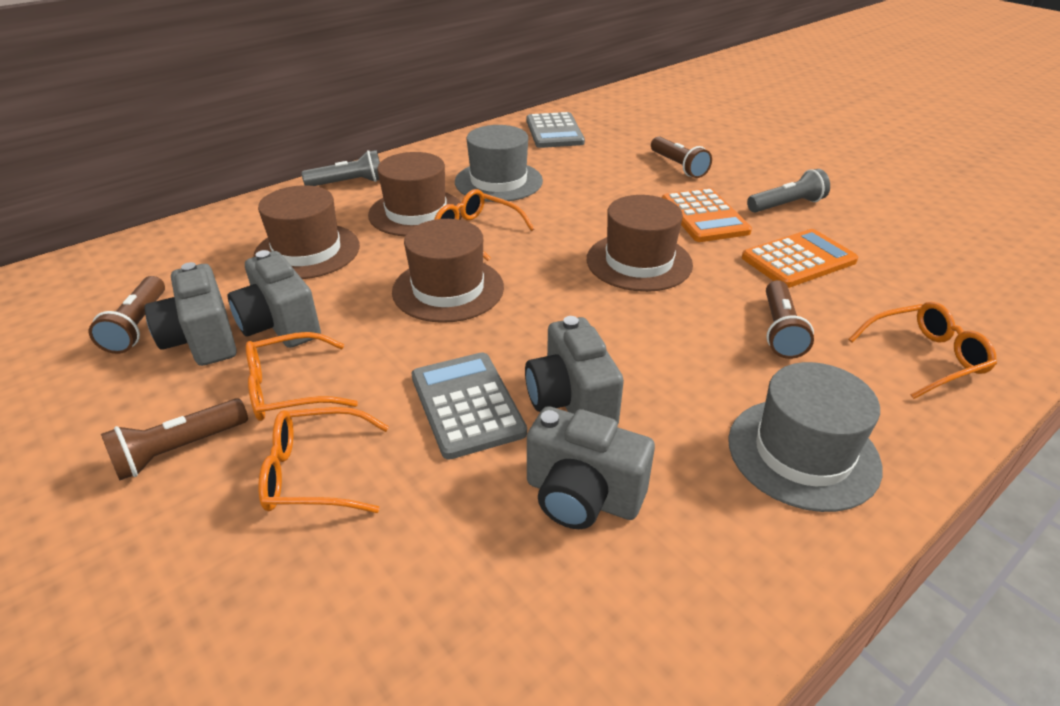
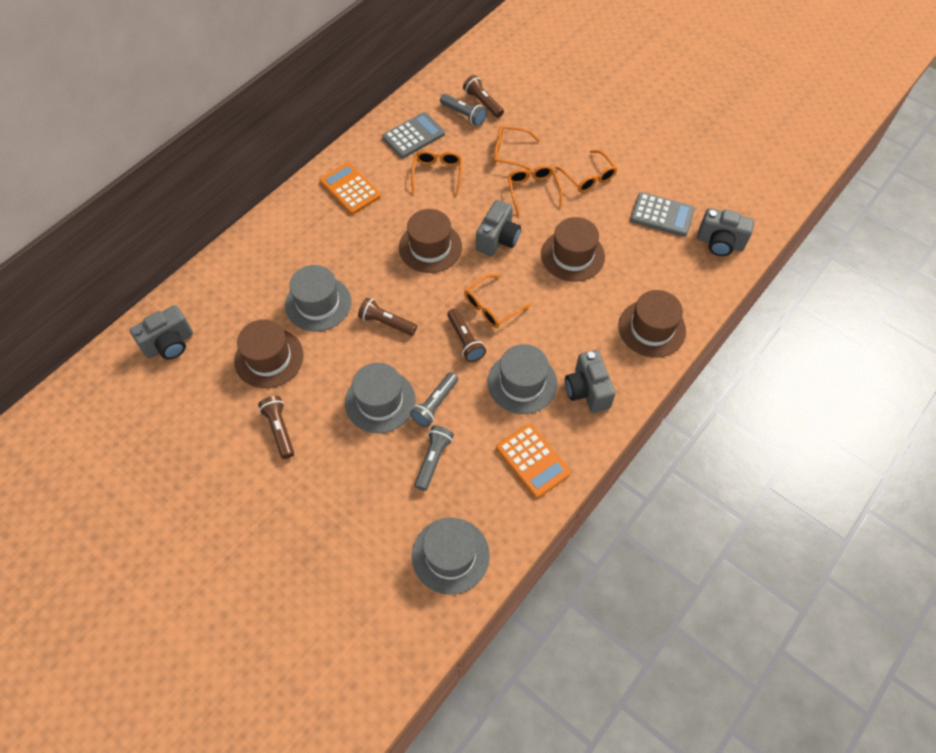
grey flashlight: 2 -> 3
grey hat: 2 -> 4
orange glasses: 4 -> 5

